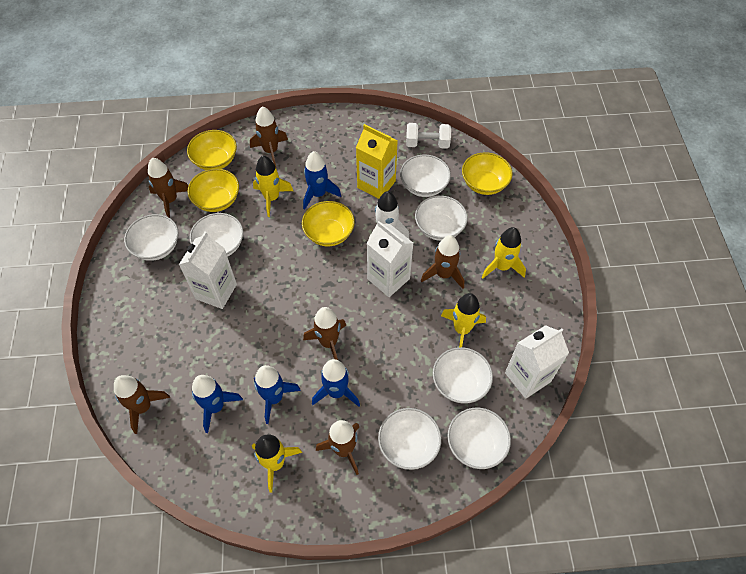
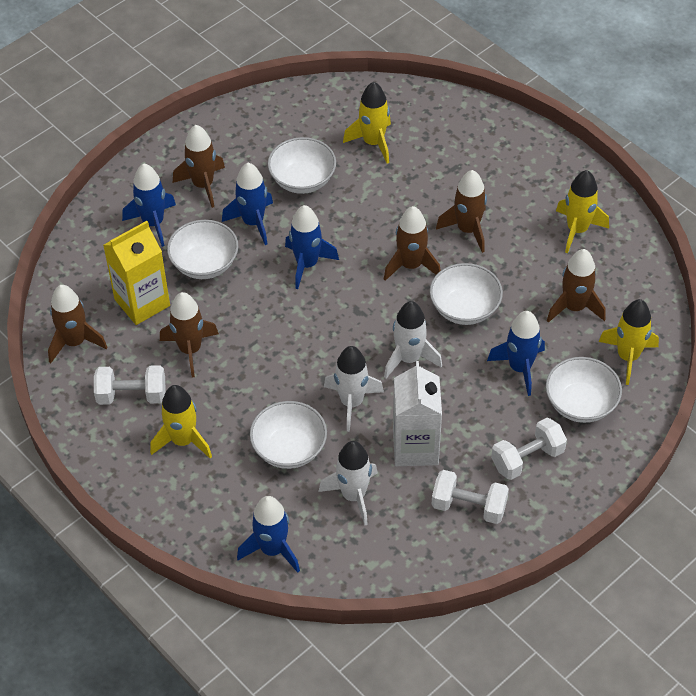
blue rocket: 4 -> 5
white bowl: 7 -> 5
white carton: 3 -> 1
white dumbbell: 1 -> 3
white rocket: 1 -> 3
yellow bowl: 4 -> 0

